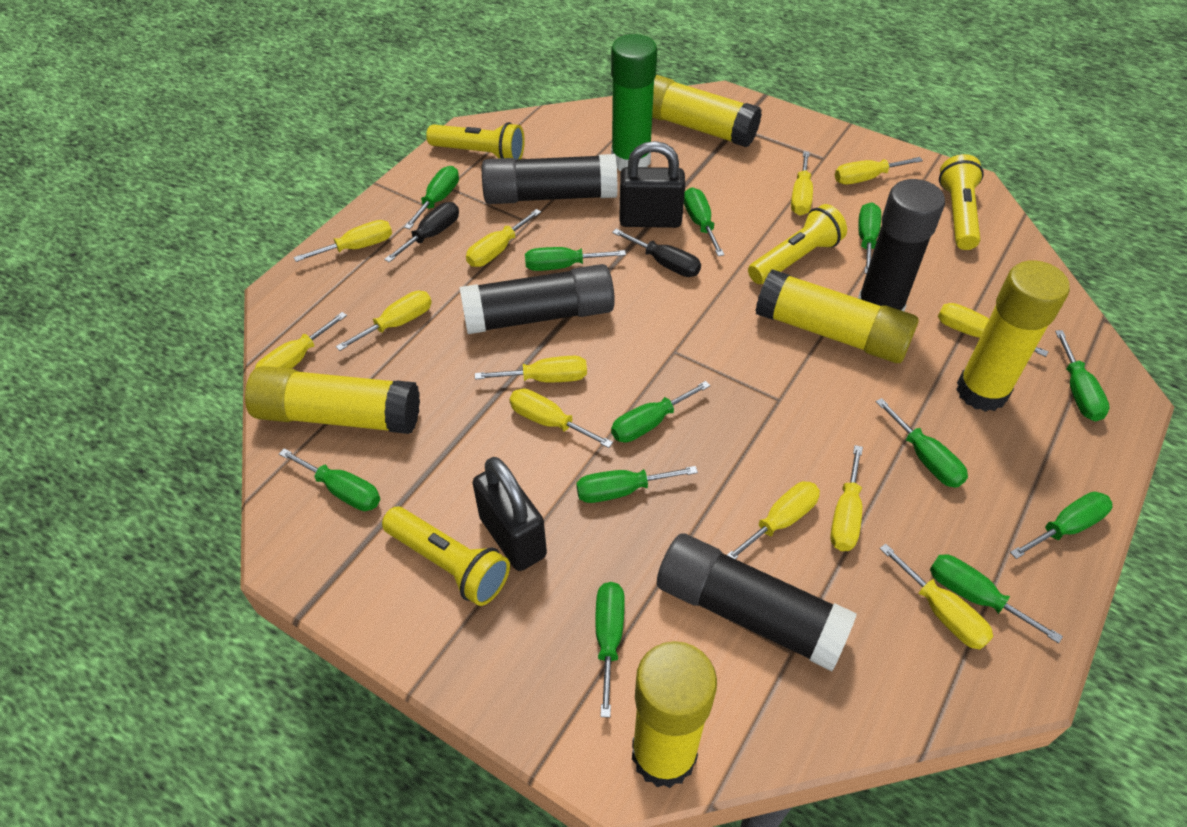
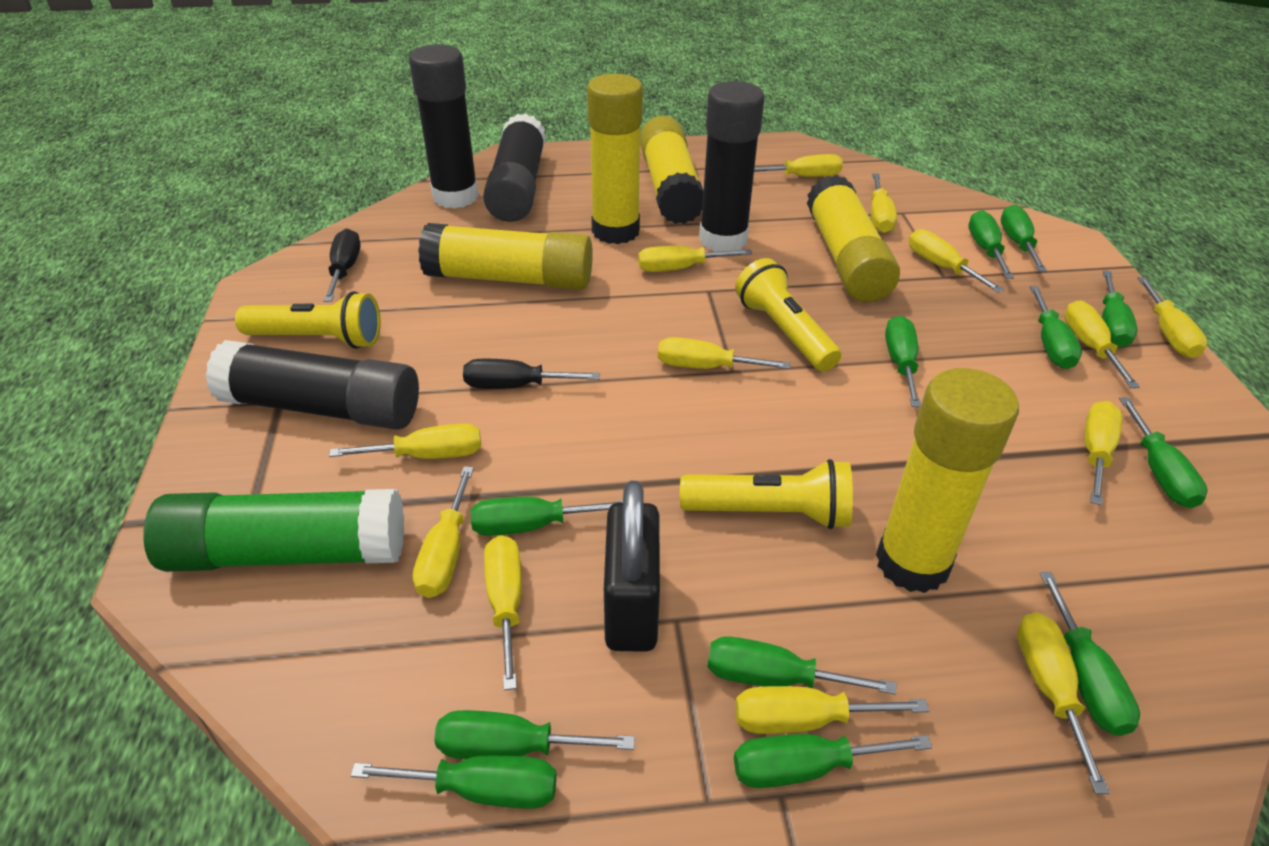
black padlock: 2 -> 1
yellow flashlight: 4 -> 3
yellow screwdriver: 12 -> 13

